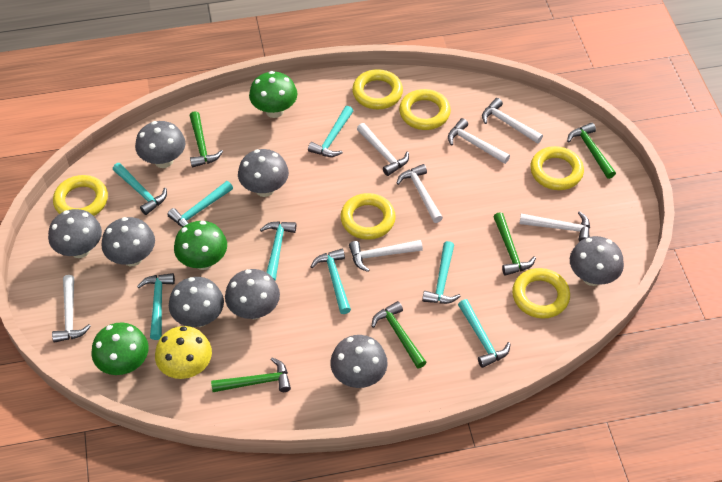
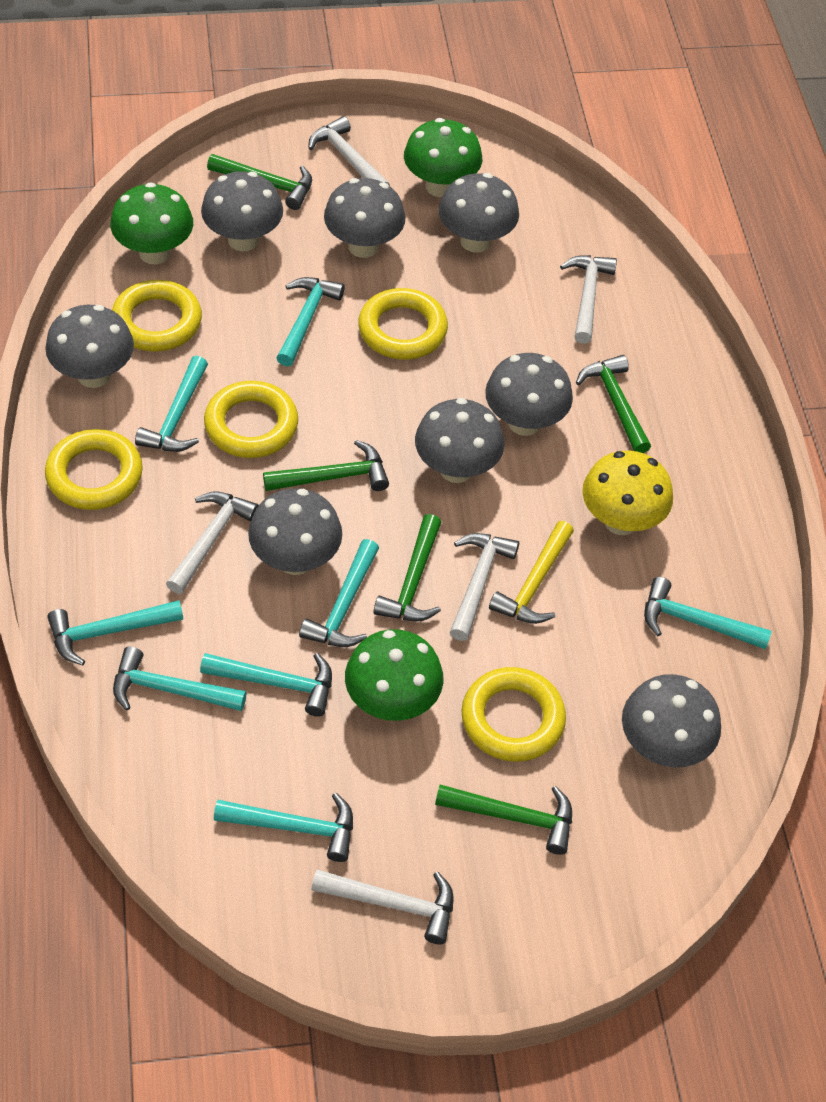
white hammer: 7 -> 5
yellow hammer: 0 -> 1
yellow ring: 6 -> 5

